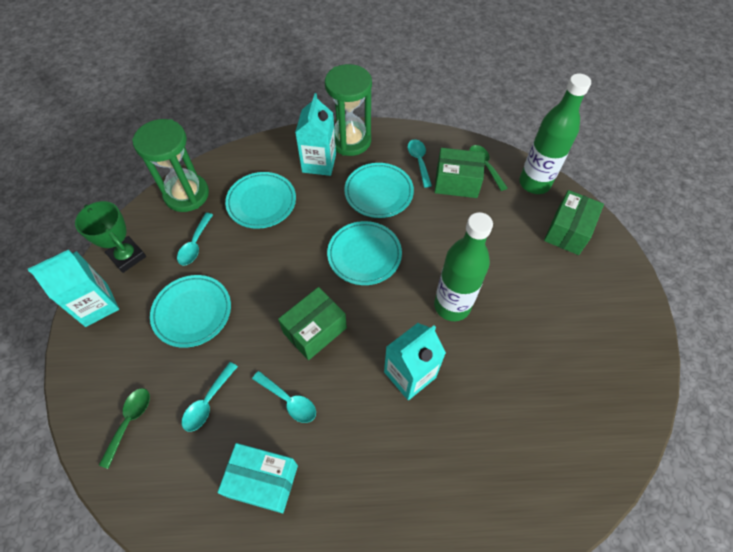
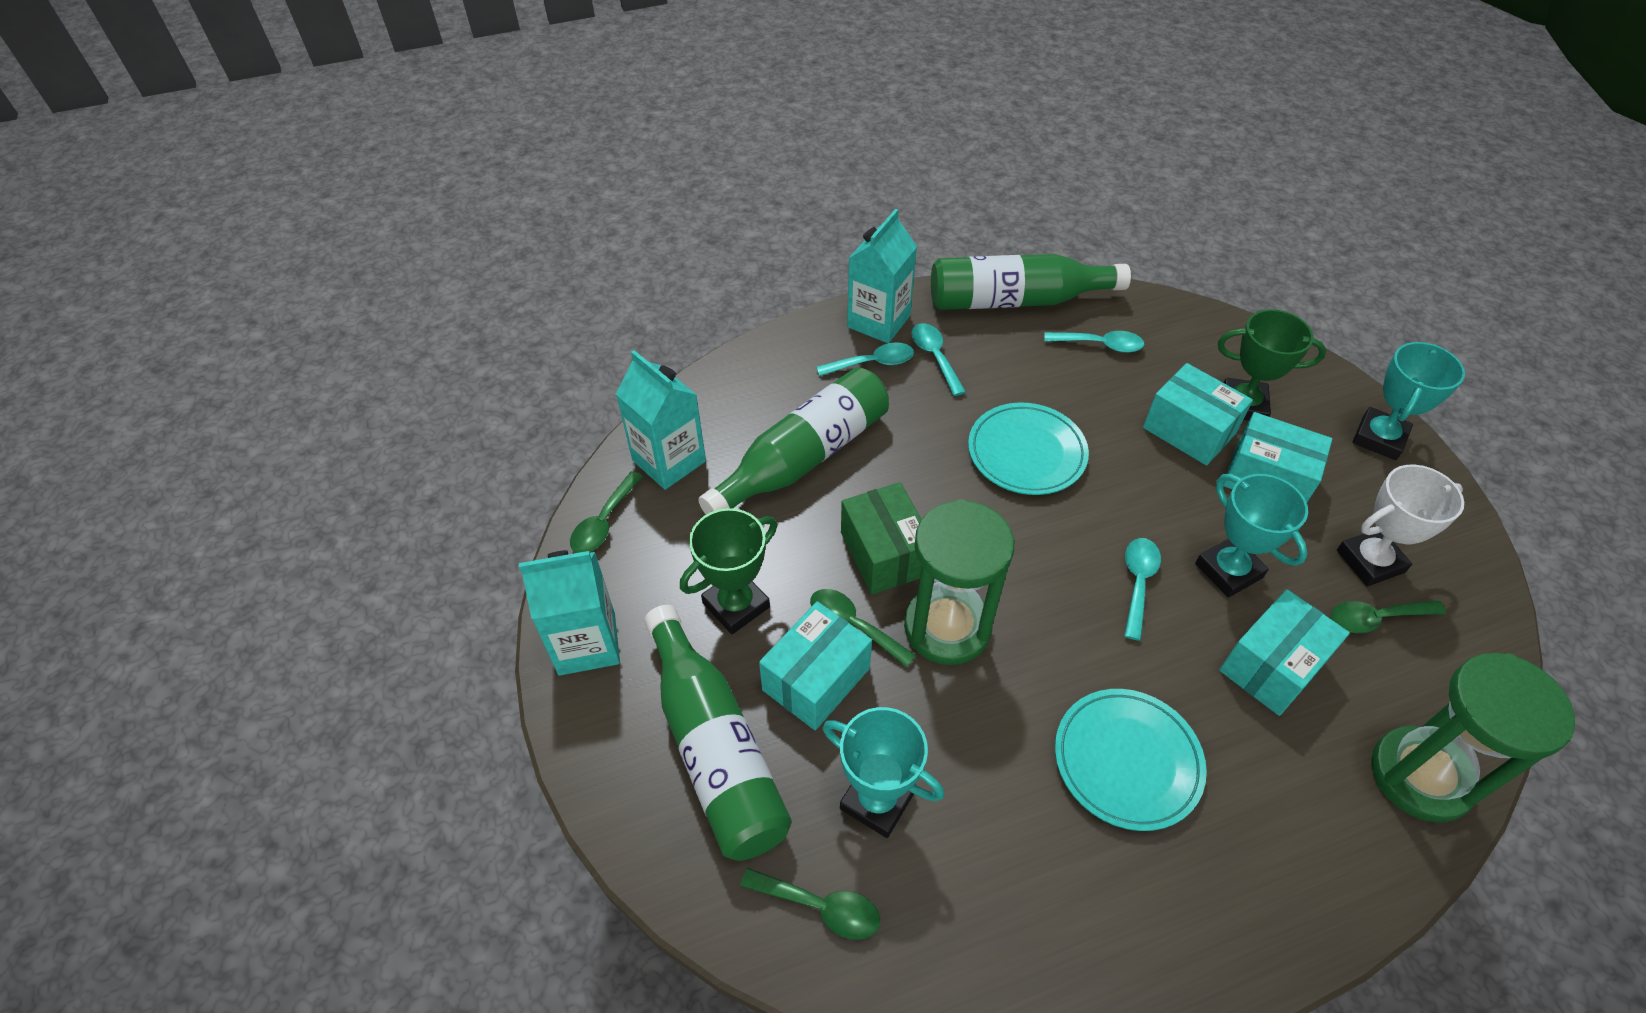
green bottle: 2 -> 3
green box: 3 -> 1
green spoon: 2 -> 4
green trophy: 1 -> 2
turquoise box: 1 -> 4
turquoise plate: 4 -> 2
turquoise trophy: 0 -> 3
white trophy: 0 -> 1

